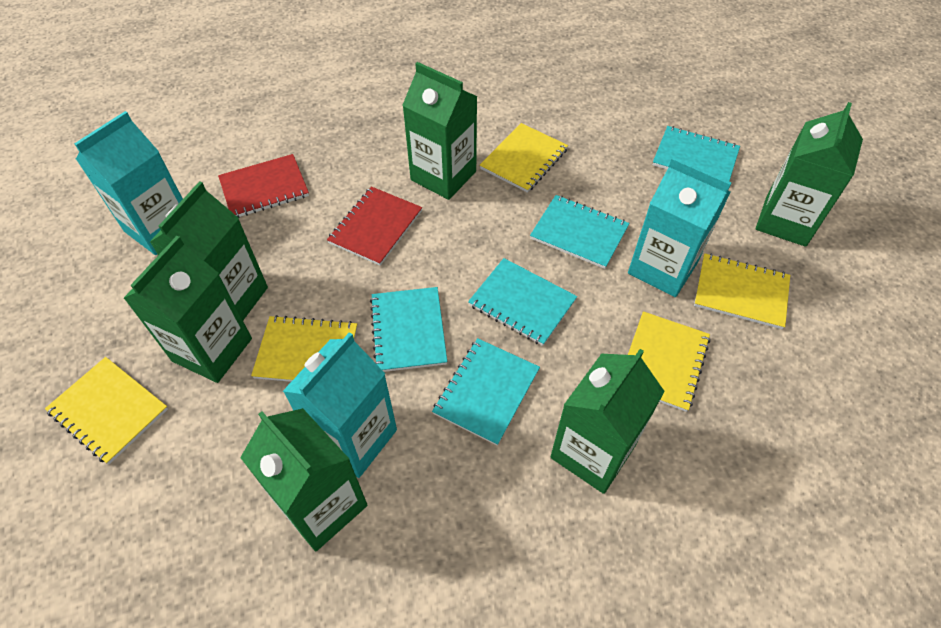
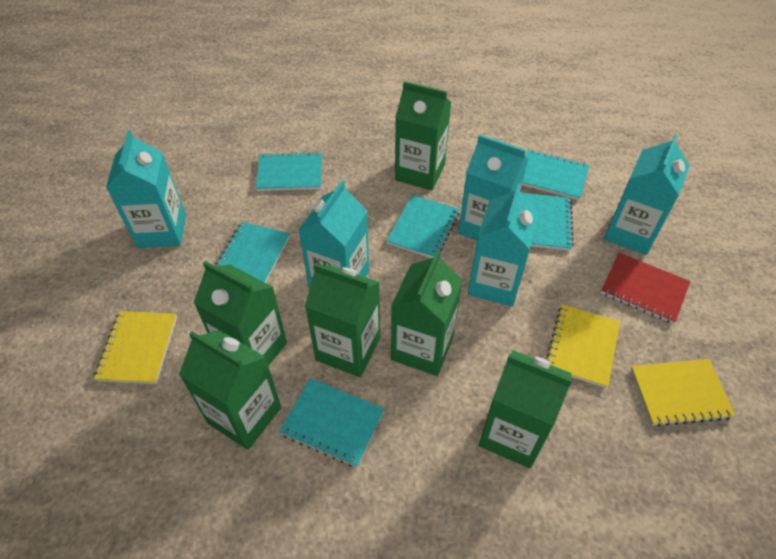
red notebook: 2 -> 1
turquoise carton: 3 -> 5
turquoise notebook: 5 -> 6
yellow notebook: 5 -> 3

